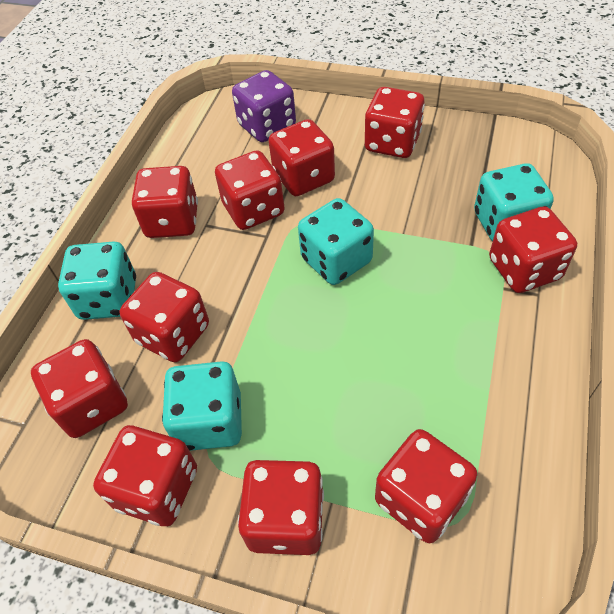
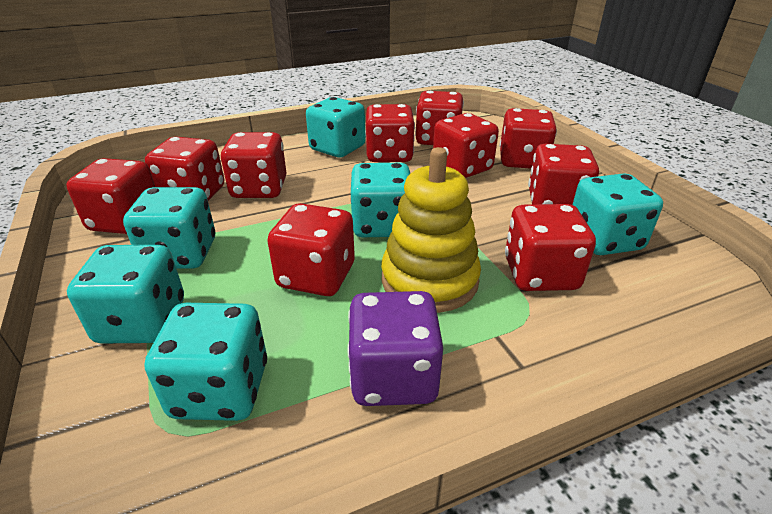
turquoise dice: 4 -> 6
yellow stacking toy: 0 -> 1

